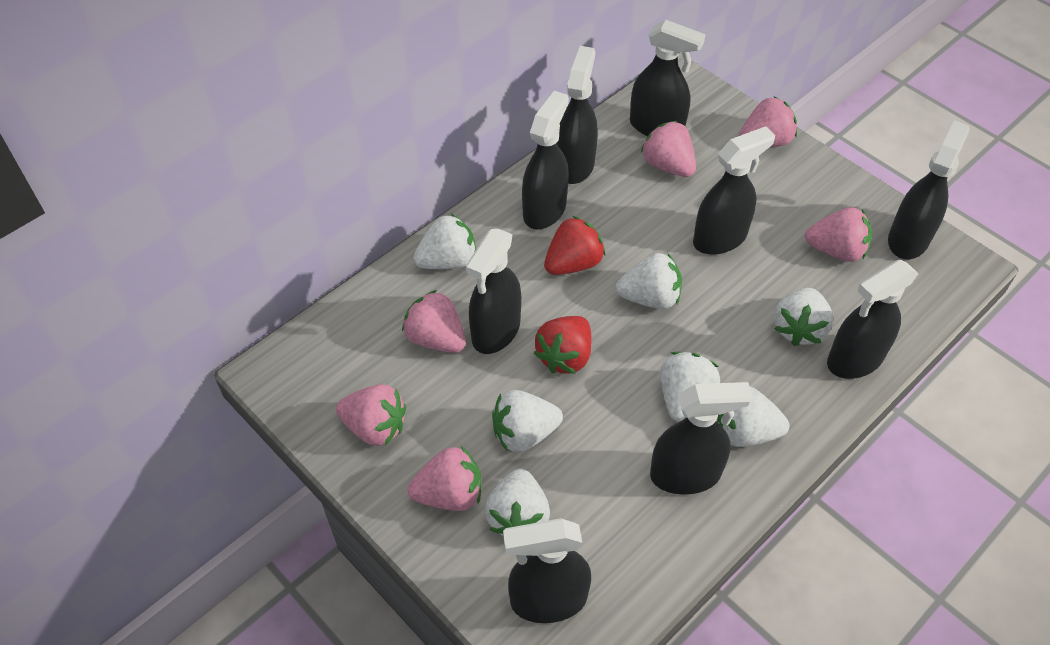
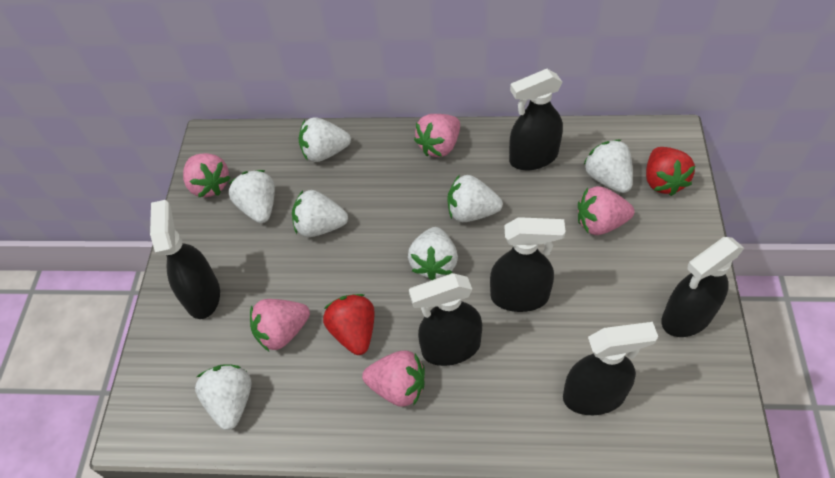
black spray bottle: 9 -> 6
pink strawberry: 6 -> 5

